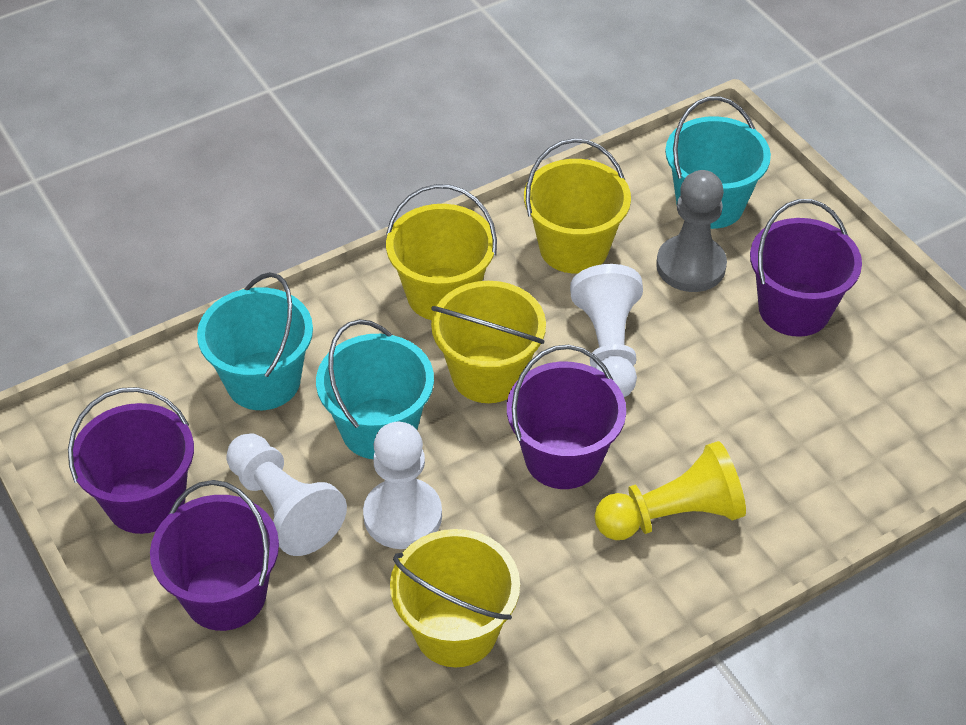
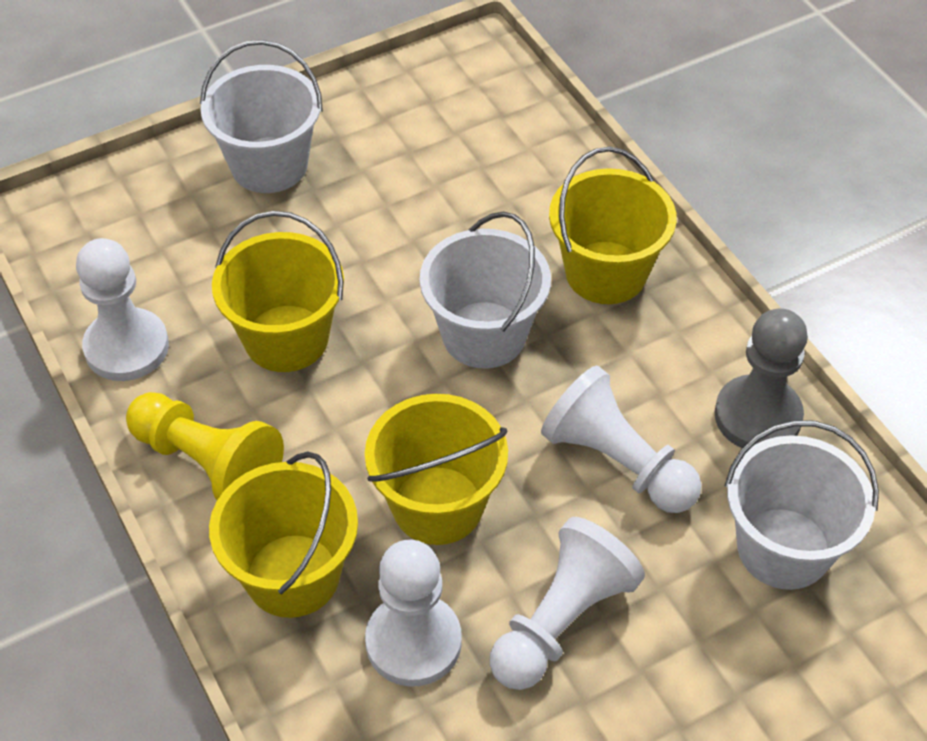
purple bucket: 4 -> 0
turquoise bucket: 3 -> 0
white bucket: 0 -> 3
white pawn: 3 -> 4

